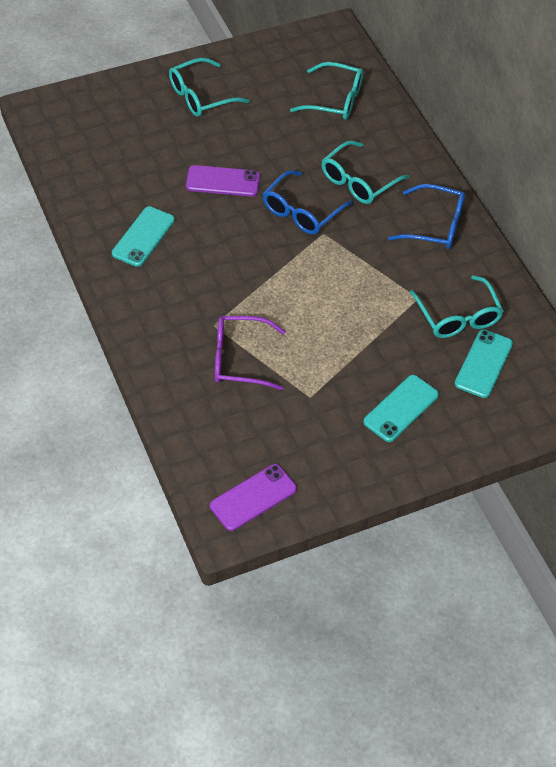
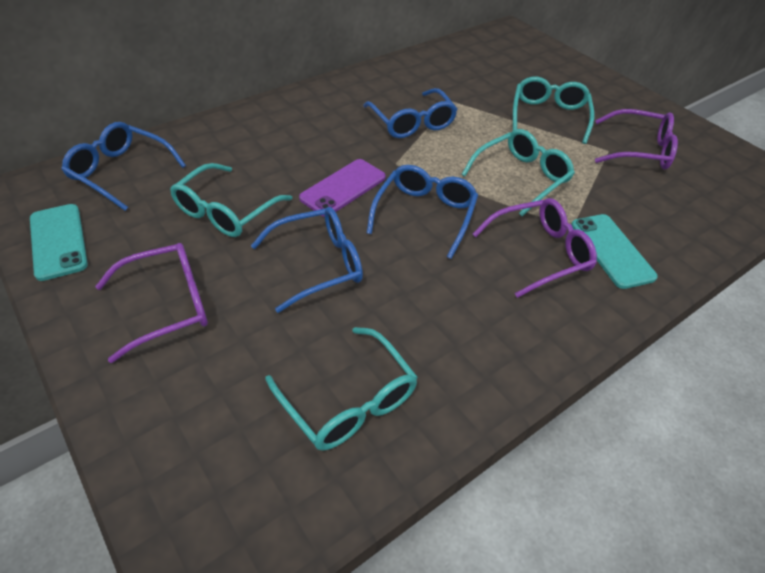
blue glasses: 2 -> 4
purple glasses: 1 -> 3
purple phone: 2 -> 1
turquoise phone: 3 -> 2

